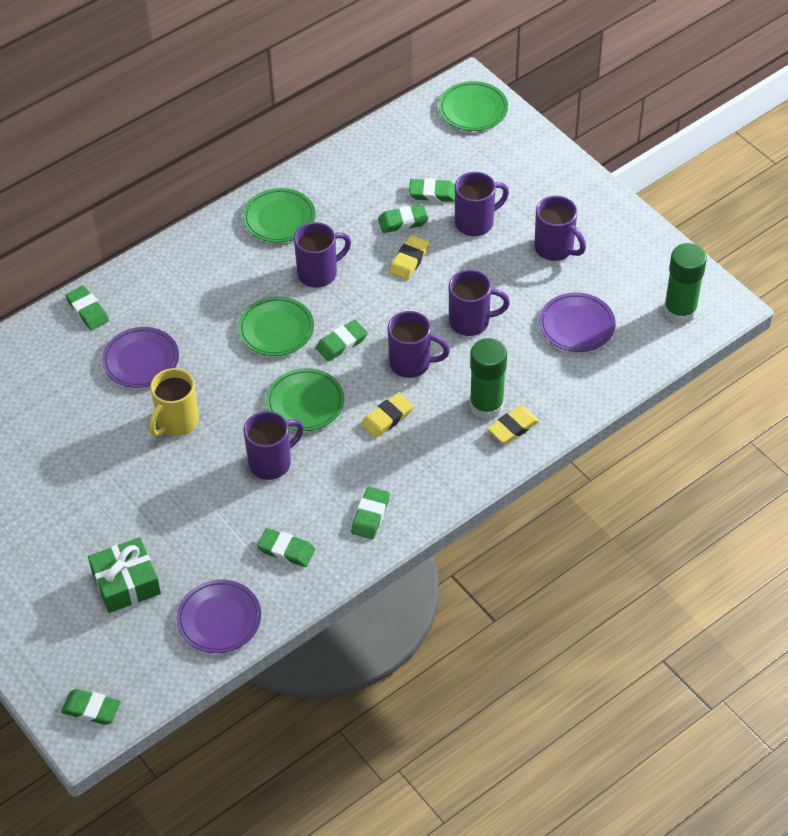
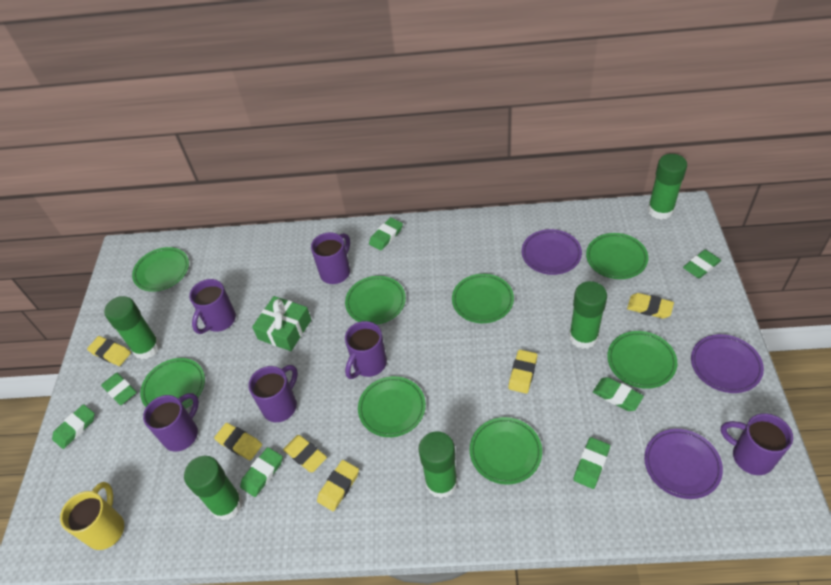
green glue stick: 2 -> 5
green plate: 4 -> 8
yellow eraser: 3 -> 6

